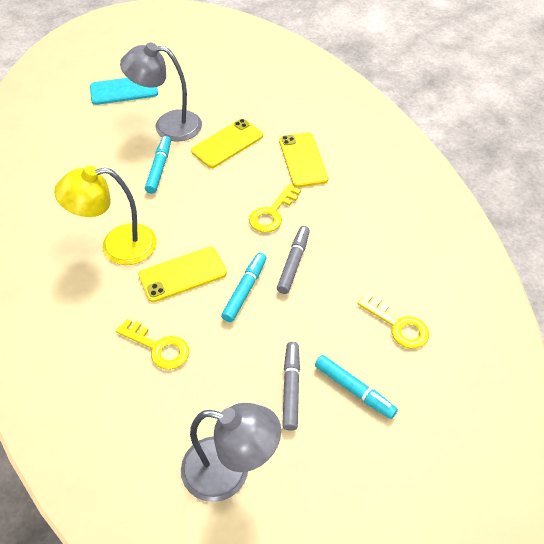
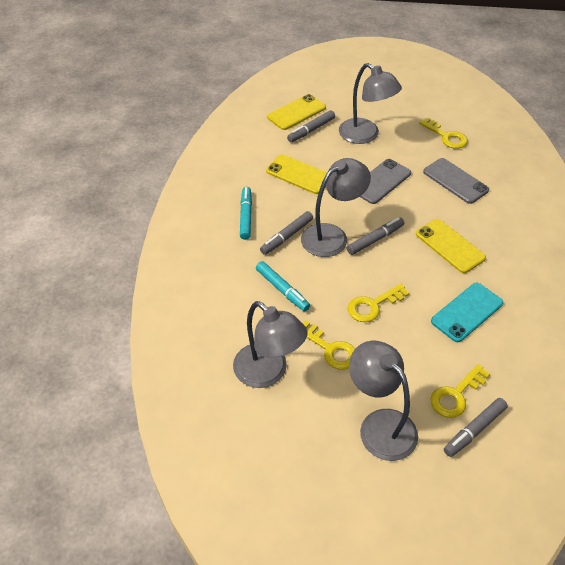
grey lamp: 2 -> 4
grey marker: 2 -> 4
grey phone: 0 -> 2
turquoise marker: 3 -> 2
yellow key: 3 -> 4
yellow lamp: 1 -> 0

